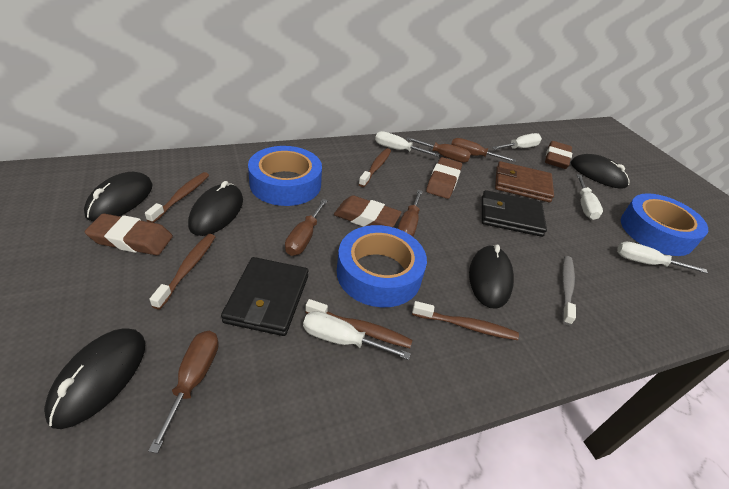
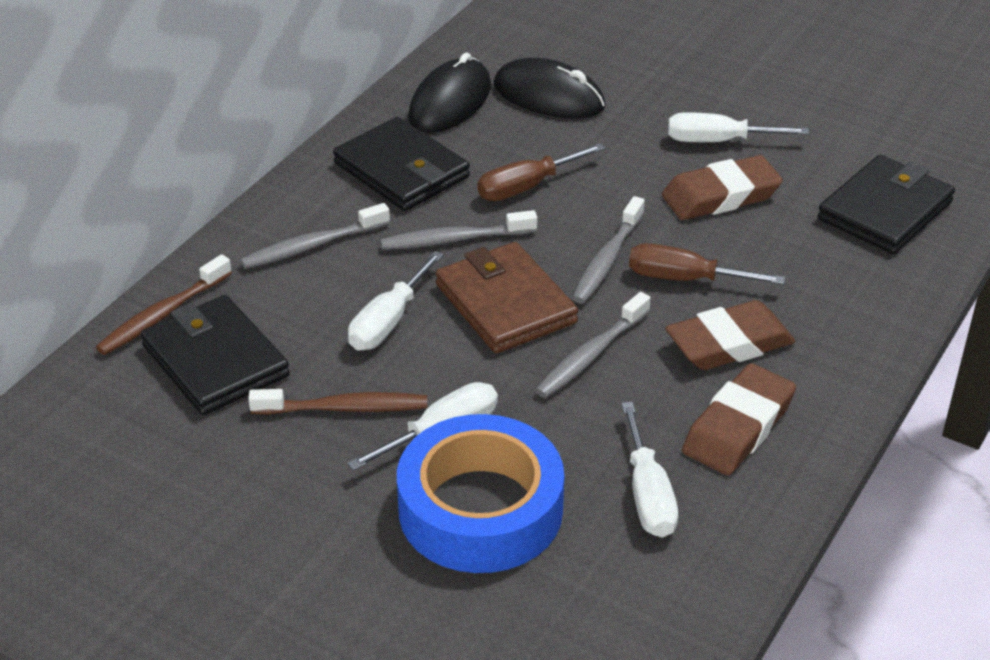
black mouse: 5 -> 2
black wallet: 2 -> 3
blue tape: 3 -> 1
brown eraser: 4 -> 3
brown screwdriver: 5 -> 2
brown toothbrush: 5 -> 2
grey toothbrush: 1 -> 4
white screwdriver: 5 -> 4

